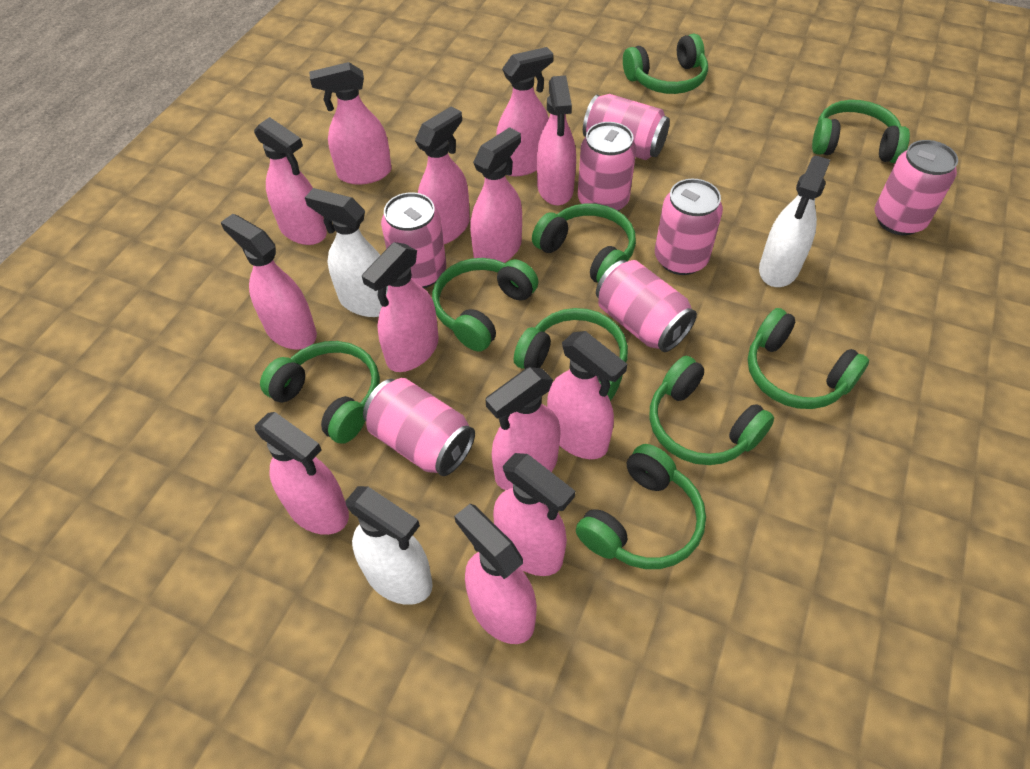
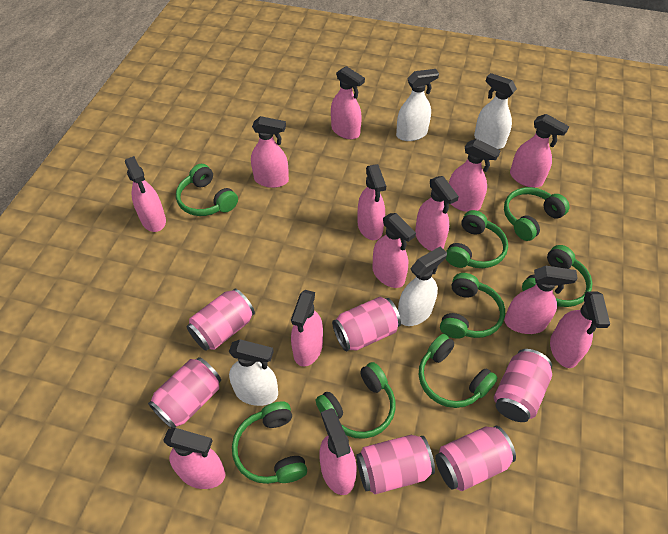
green headphones: 9 -> 8
pink can: 7 -> 6
white spray bottle: 3 -> 4

